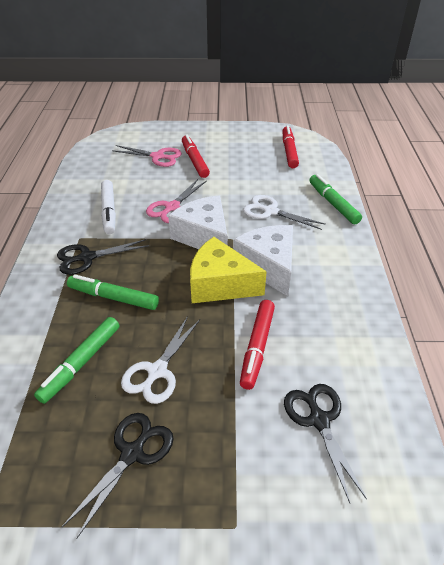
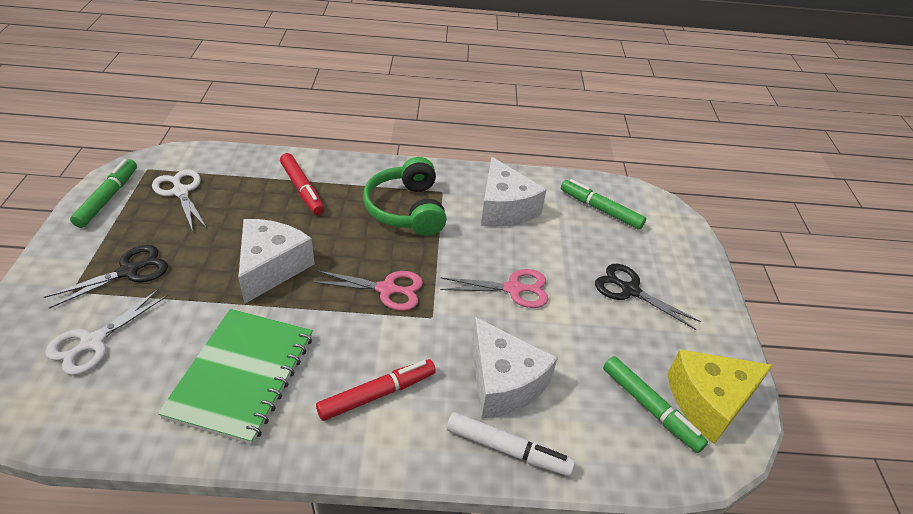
black scissors: 3 -> 2
green headphones: 0 -> 1
green notebook: 0 -> 1
red marker: 3 -> 2
white cheese: 2 -> 3

